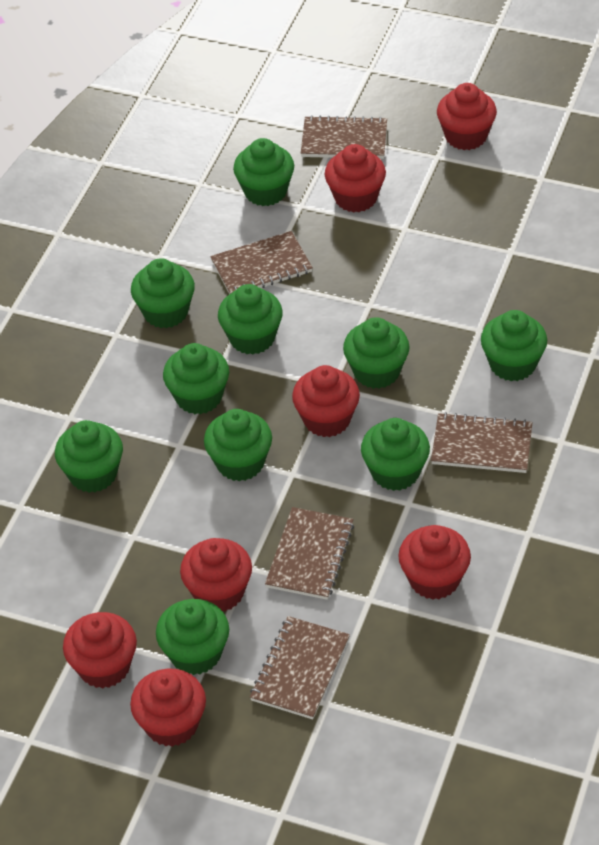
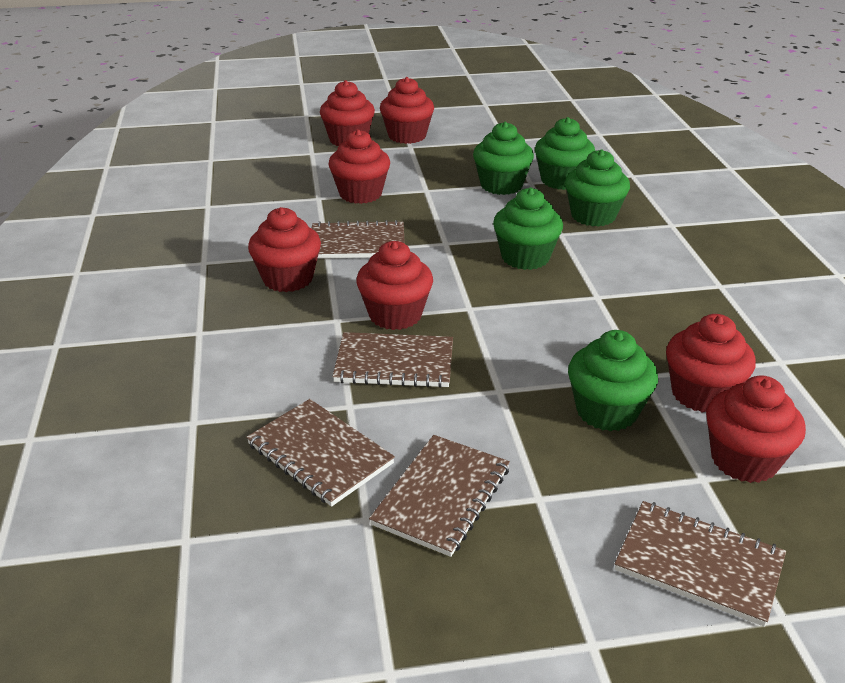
green cupcake: 10 -> 5

